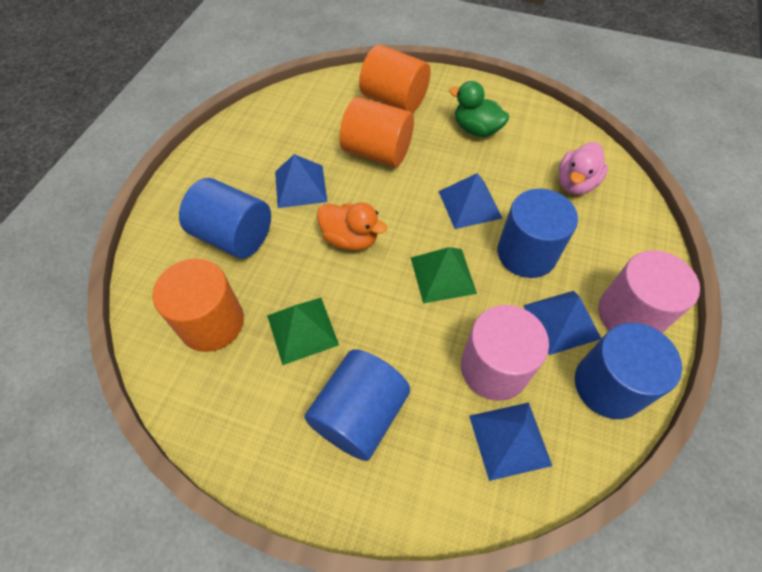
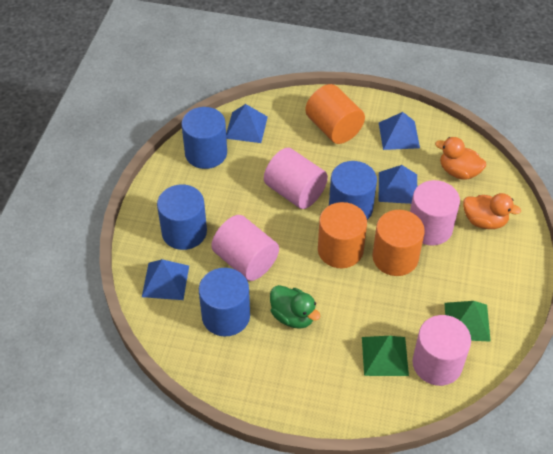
orange duck: 1 -> 2
pink cylinder: 2 -> 4
pink duck: 1 -> 0

